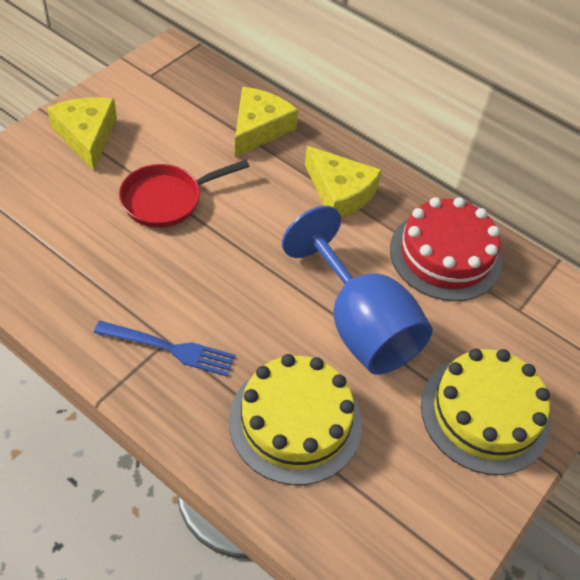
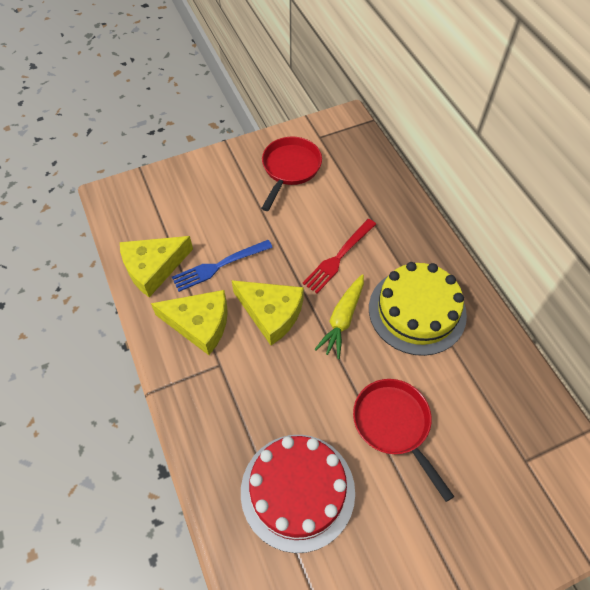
blue goblet: 1 -> 0
red fork: 0 -> 1
red pan: 1 -> 2
yellow cake: 2 -> 1
yellow carrot: 0 -> 1

